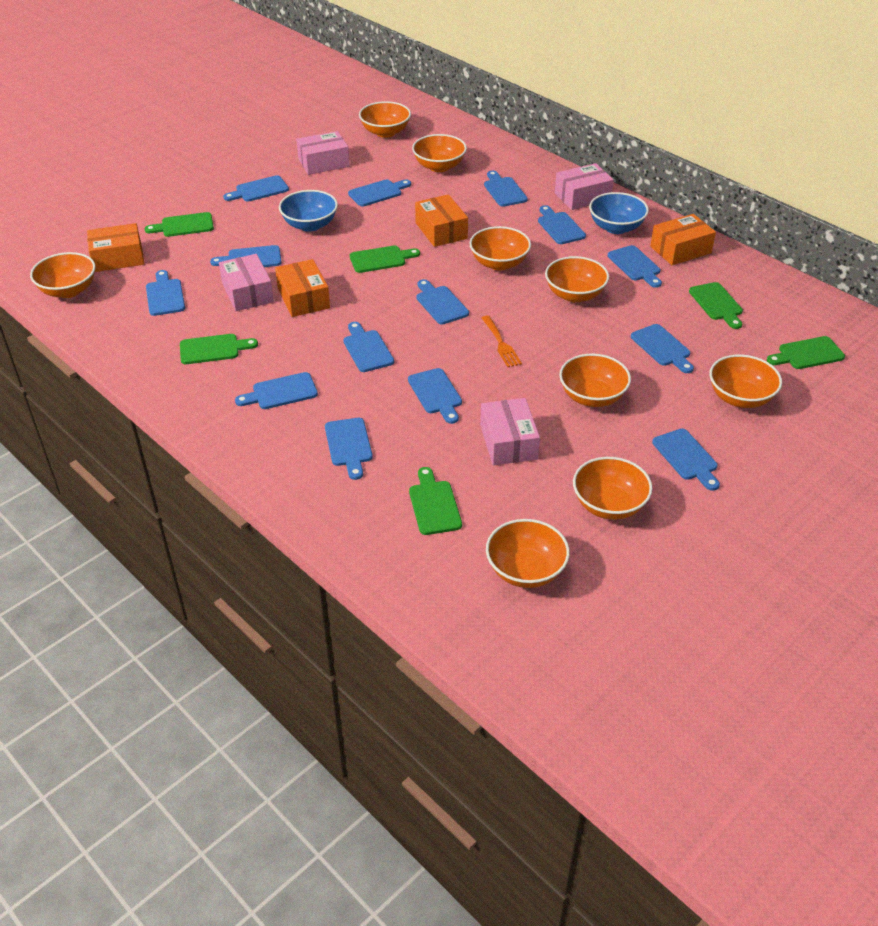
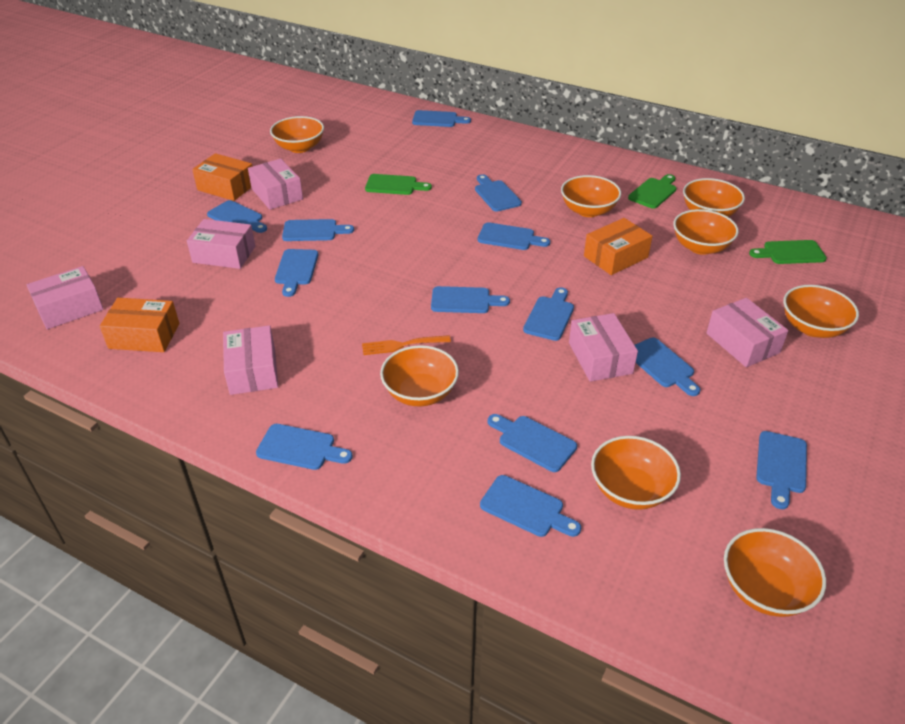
blue bowl: 2 -> 0
blue cutting board: 14 -> 13
green cutting board: 6 -> 3
orange bowl: 9 -> 8
orange box: 4 -> 3
pink box: 4 -> 6

